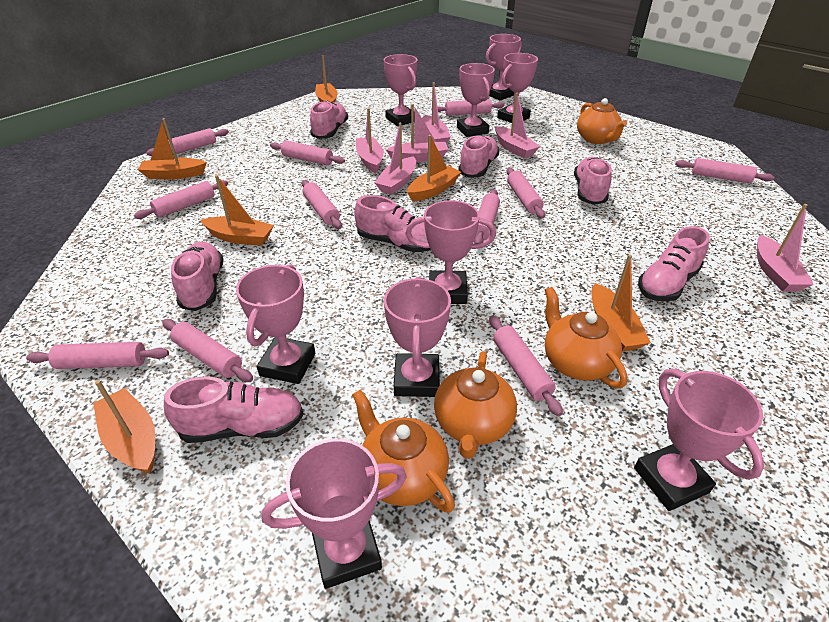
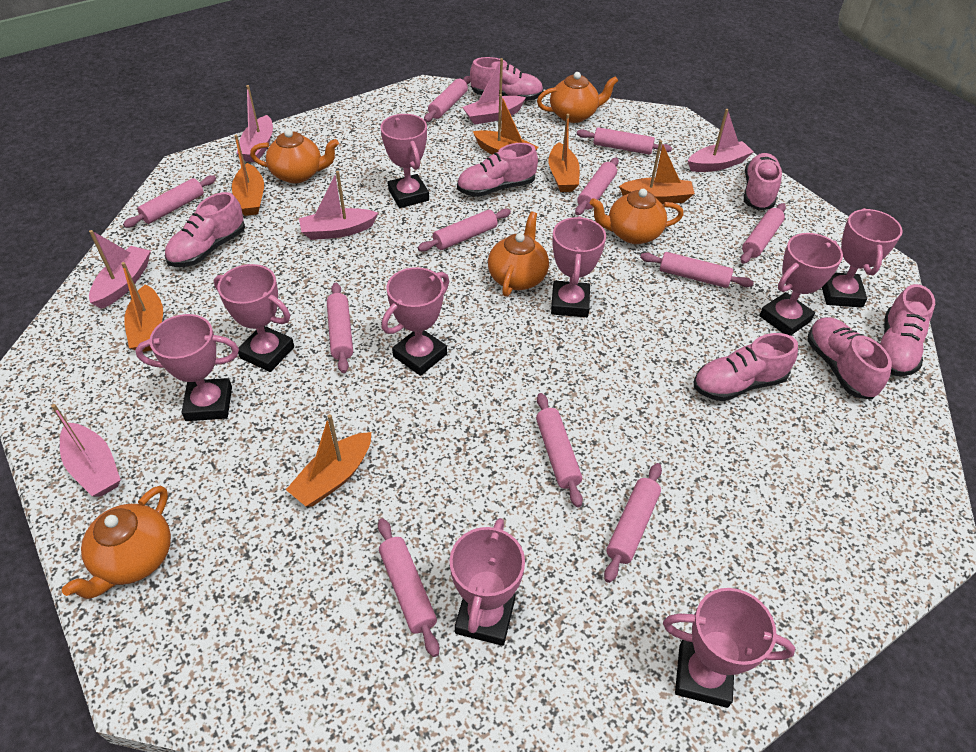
orange teapot: 4 -> 5

